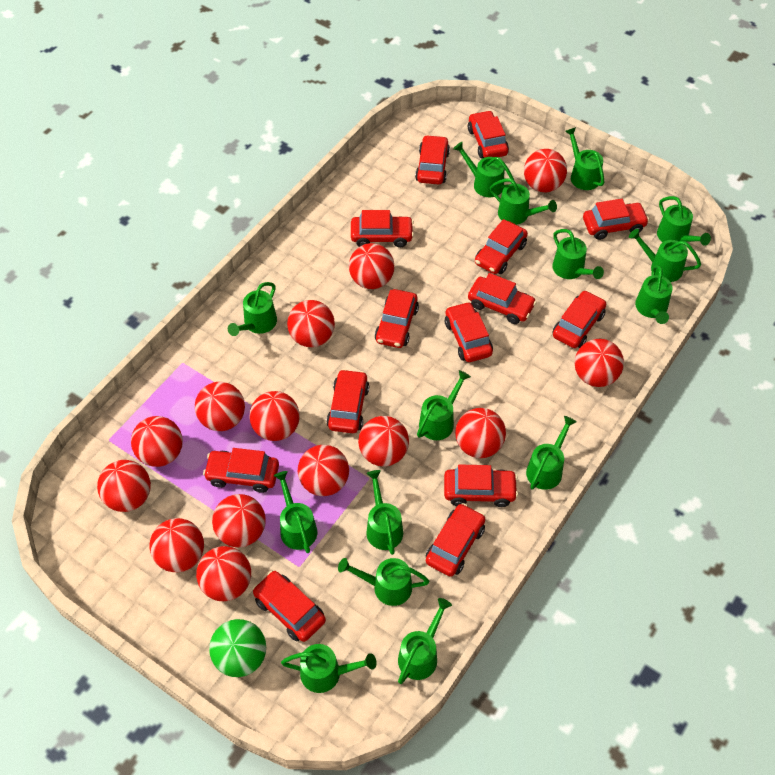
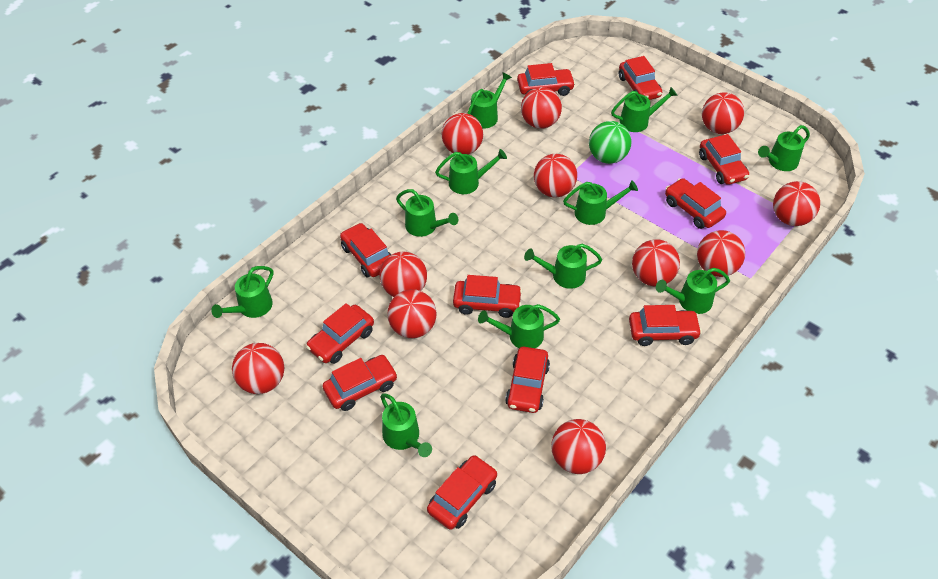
green watering can: 15 -> 11
red ball: 14 -> 11
red car: 14 -> 11

